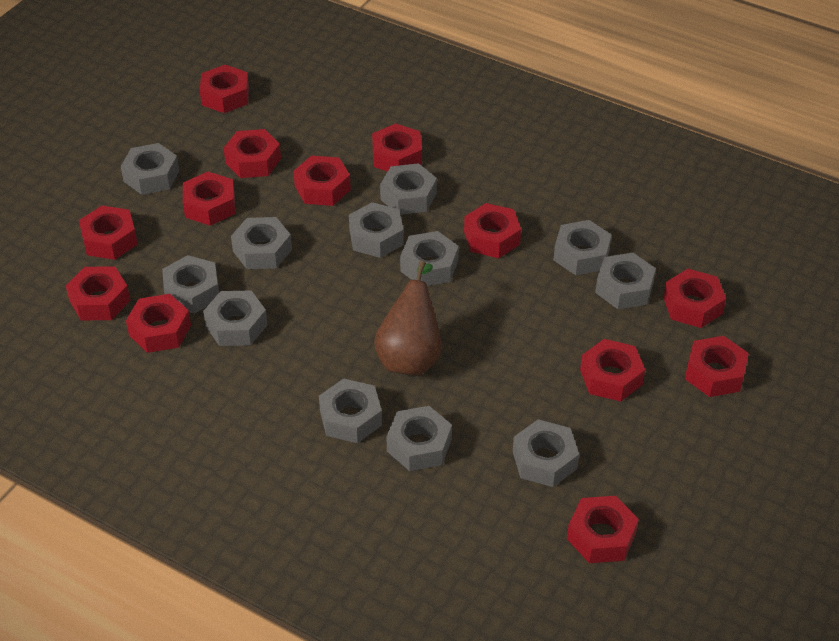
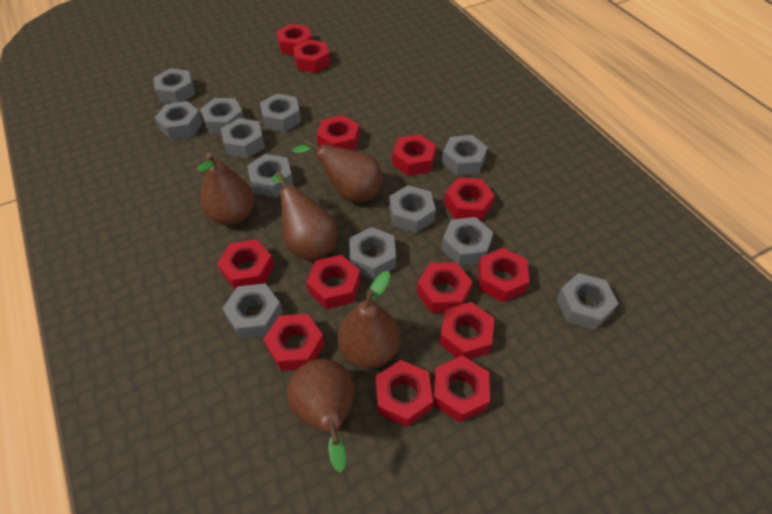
brown pear: 1 -> 5

